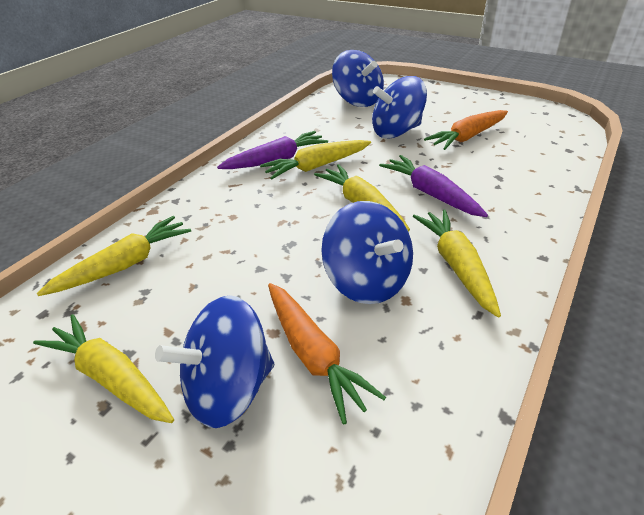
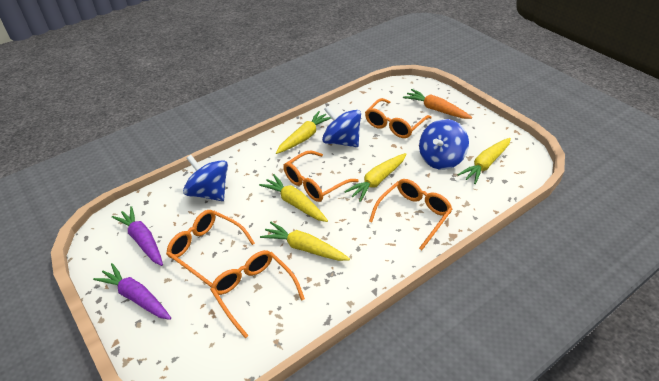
blue spinning top: 4 -> 3
orange carrot: 2 -> 1
orange glasses: 0 -> 5

